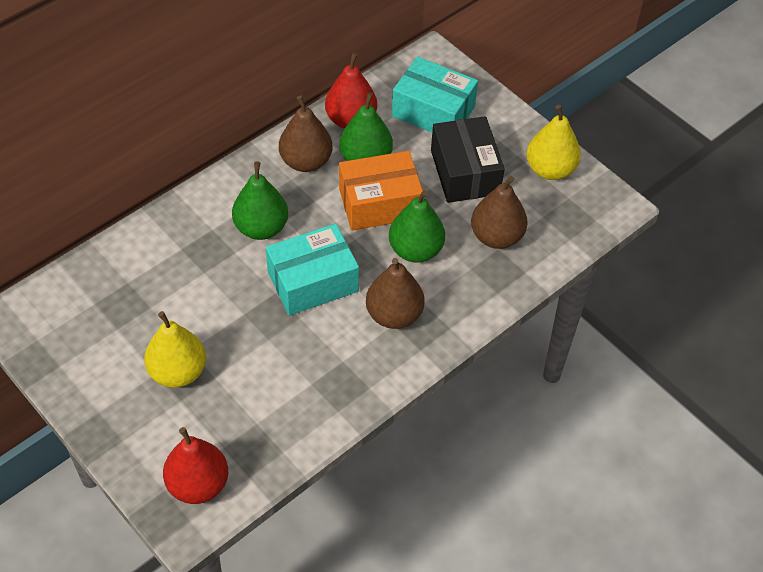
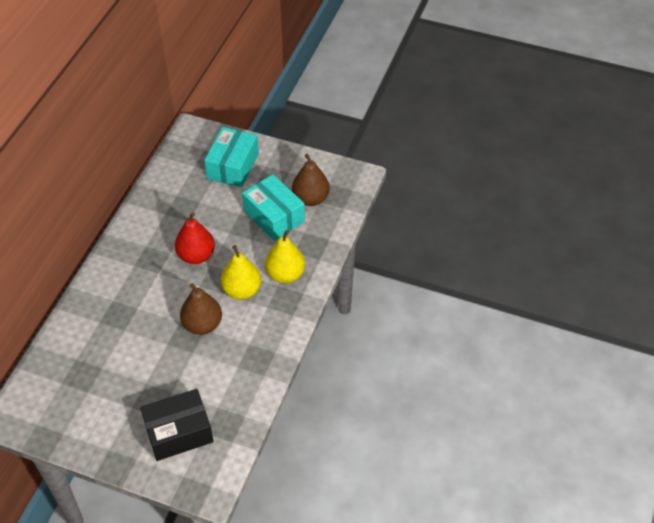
brown pear: 3 -> 2
green pear: 3 -> 0
orange box: 1 -> 0
red pear: 2 -> 1

